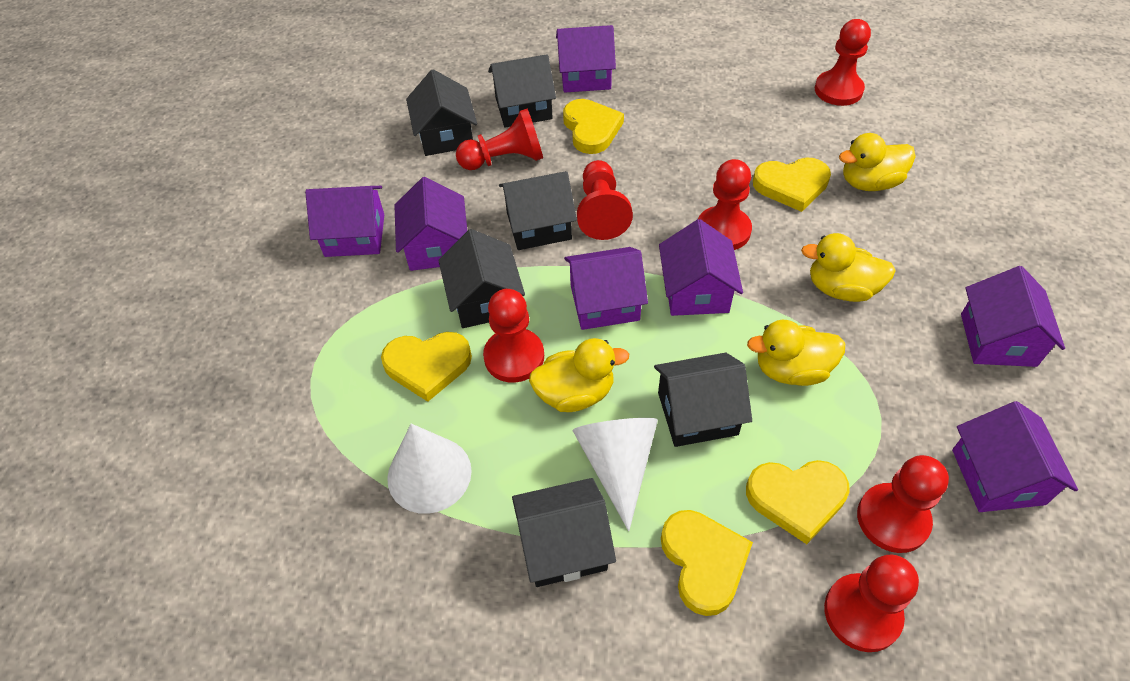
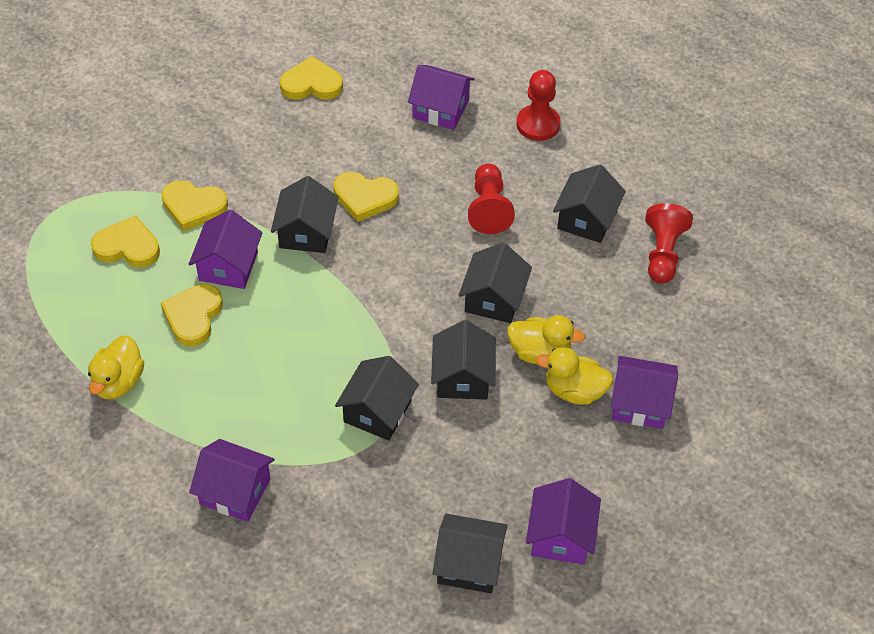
purple house: 7 -> 5
red pawn: 7 -> 3
white cone: 2 -> 0
yellow duck: 4 -> 3

